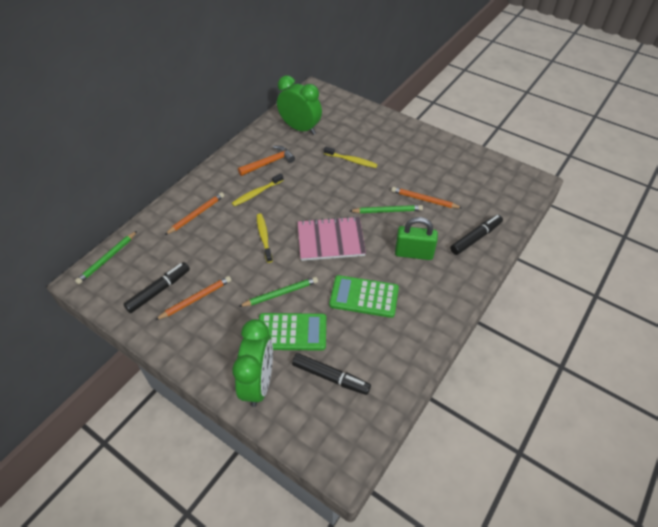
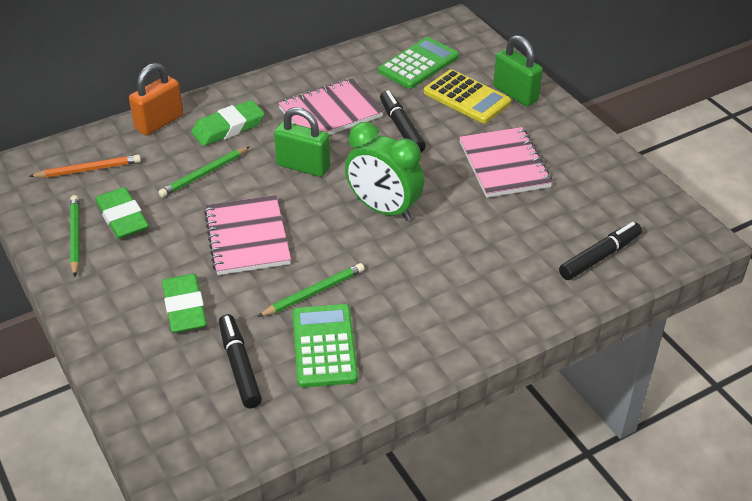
green clock: 2 -> 1
green eraser: 0 -> 3
green padlock: 1 -> 2
orange hammer: 1 -> 0
orange padlock: 0 -> 1
orange pencil: 3 -> 1
pink notebook: 1 -> 3
yellow calculator: 0 -> 1
yellow toothbrush: 3 -> 0

